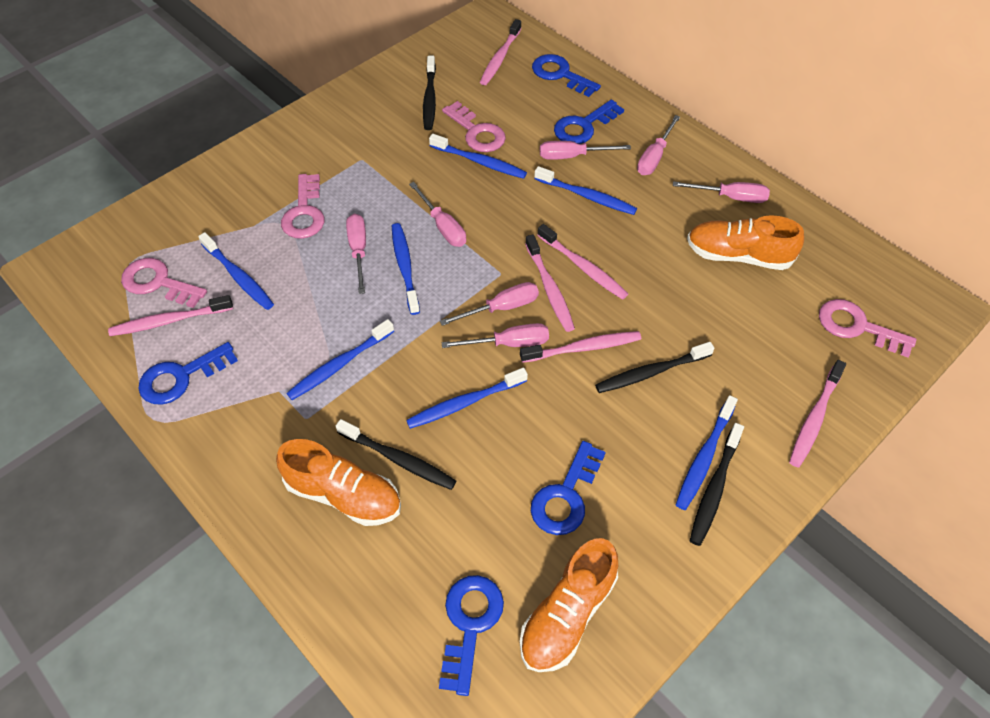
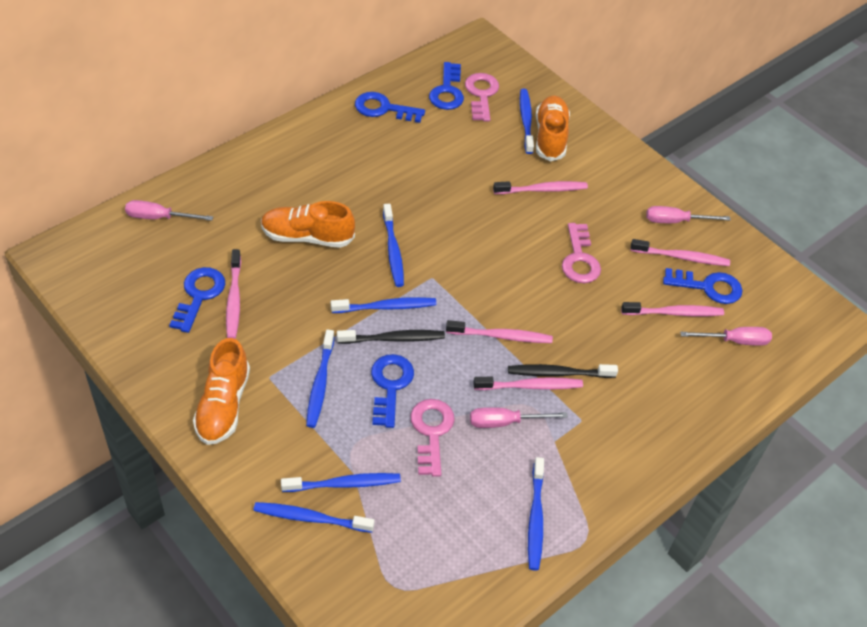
black toothbrush: 4 -> 2
pink key: 4 -> 3
pink screwdriver: 7 -> 4

